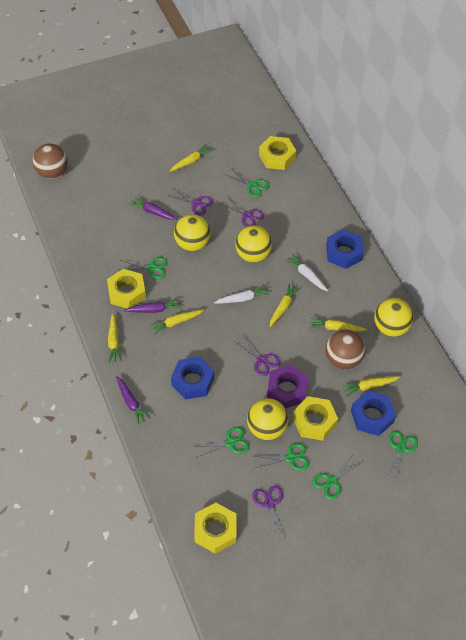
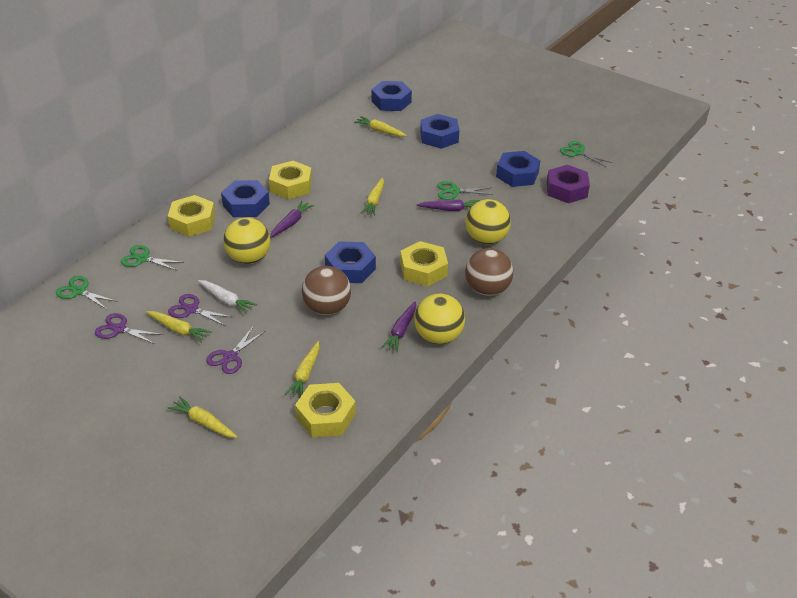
blue nut: 3 -> 5
green scissors: 6 -> 4
purple scissors: 4 -> 3
white carrot: 2 -> 1
yellow ball: 4 -> 3
yellow carrot: 6 -> 5

